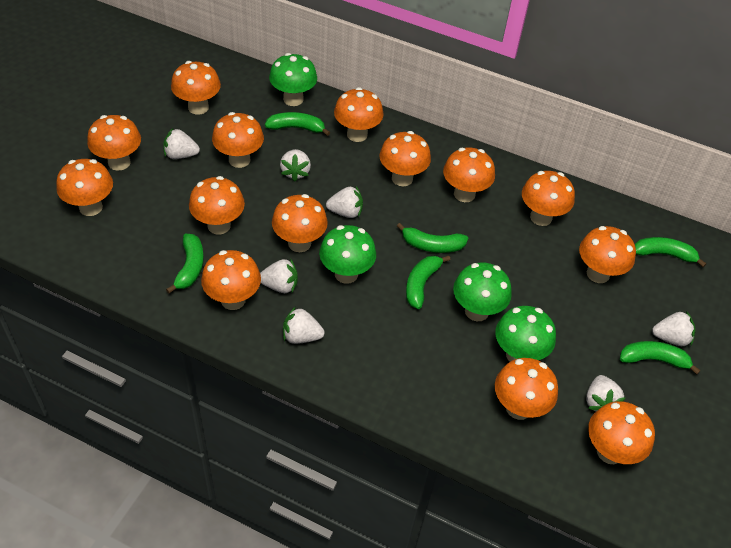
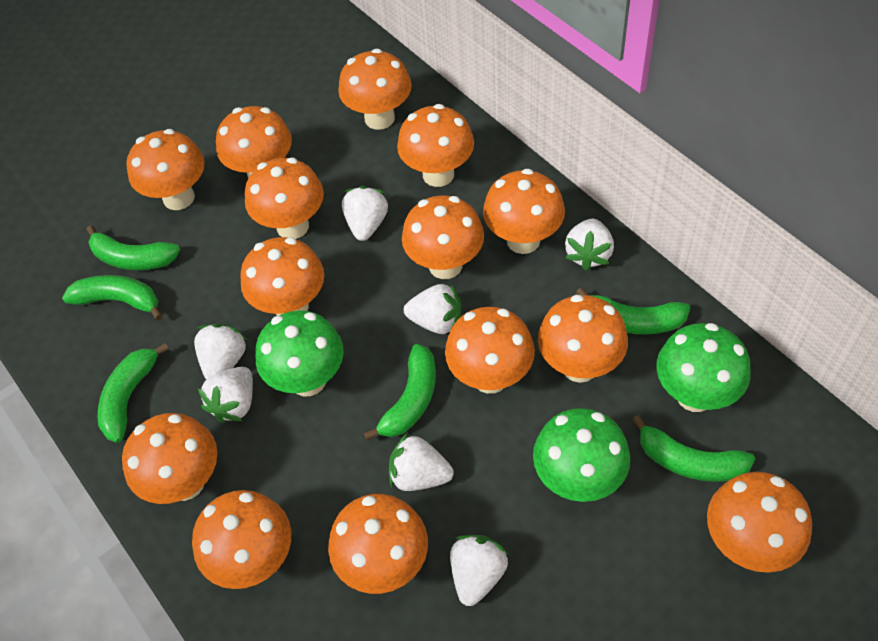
green mushroom: 4 -> 3

